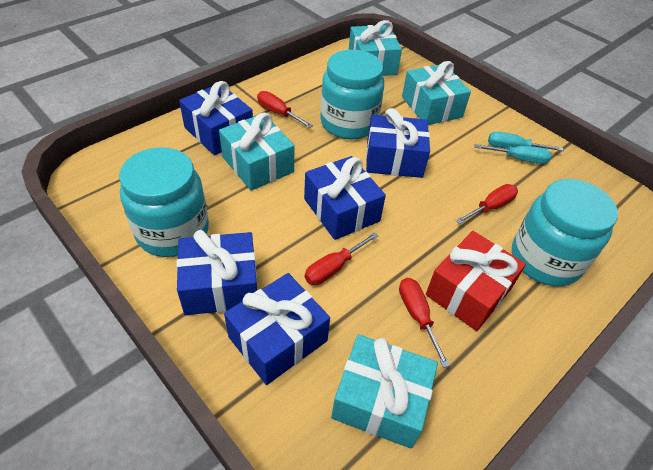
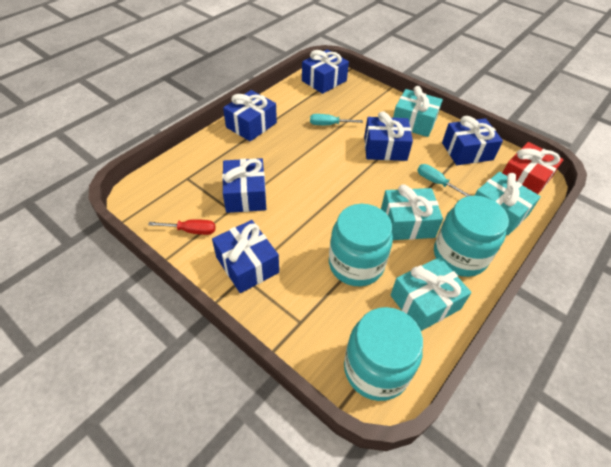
blue gift: 5 -> 6
red screwdriver: 4 -> 1

